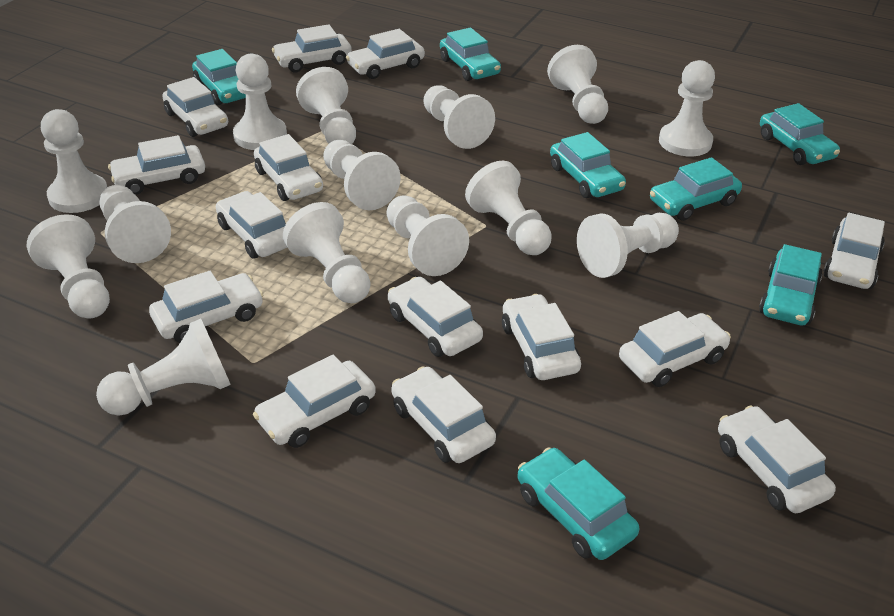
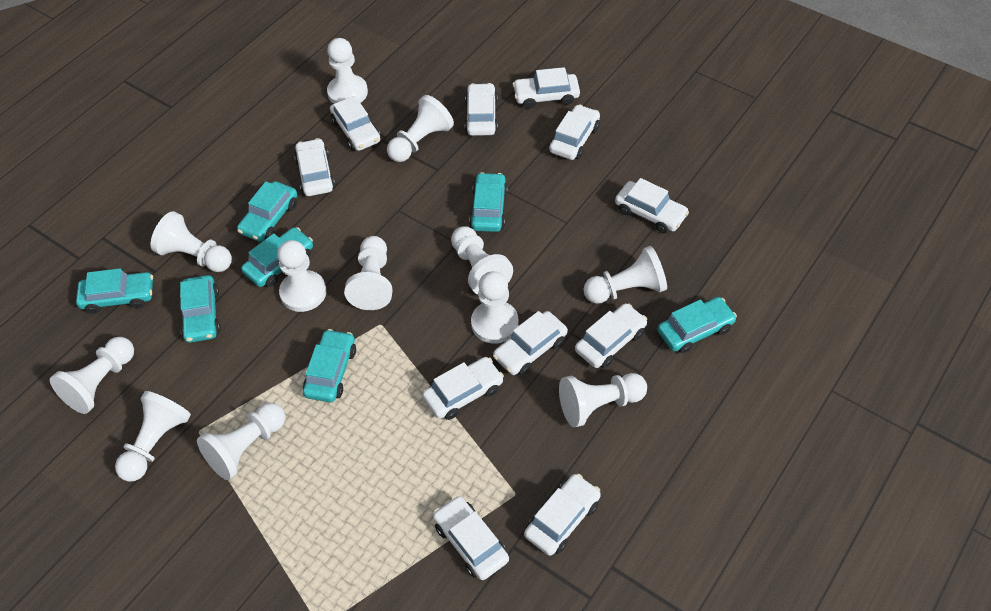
white car: 14 -> 11
white pawn: 14 -> 12

